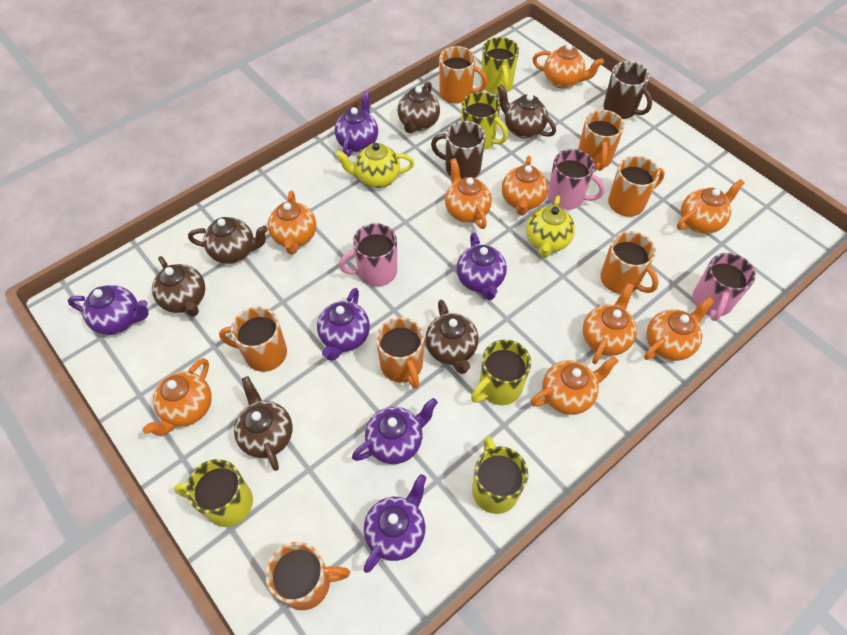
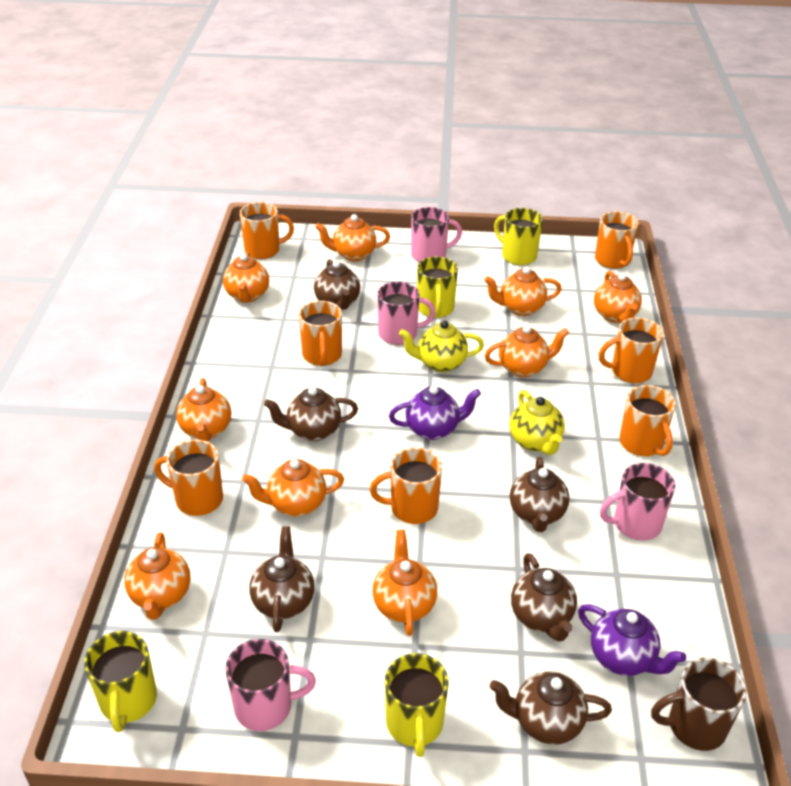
brown mug: 2 -> 1
pink mug: 3 -> 4
purple teapot: 6 -> 2
yellow mug: 5 -> 4

